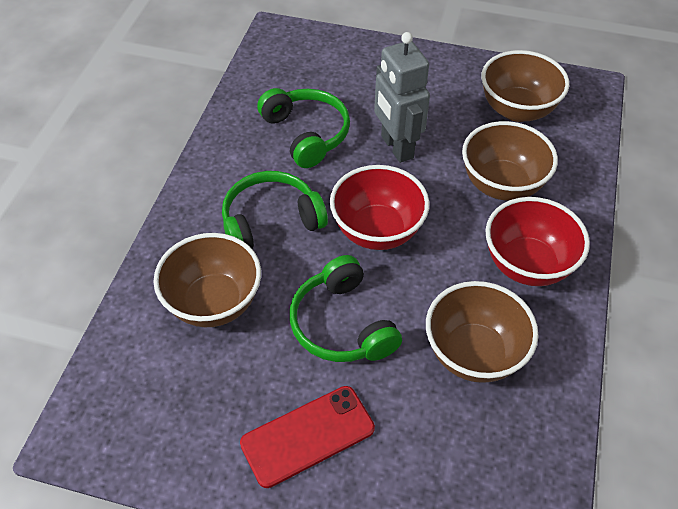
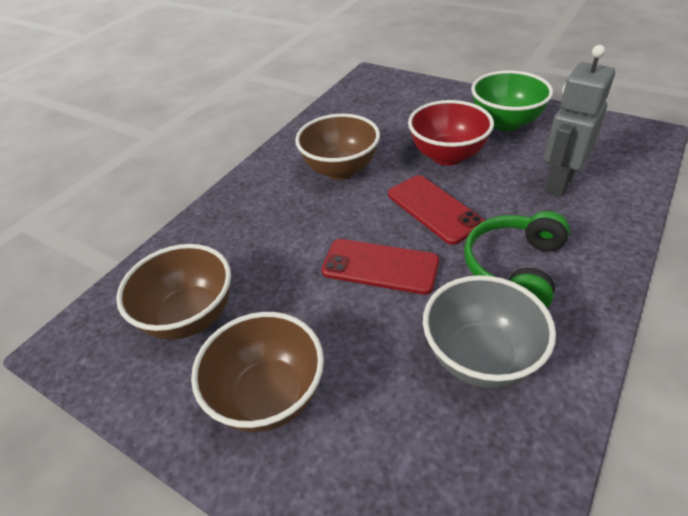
brown bowl: 4 -> 3
green bowl: 0 -> 1
green headphones: 3 -> 1
grey bowl: 0 -> 1
red bowl: 2 -> 1
red phone: 1 -> 2

